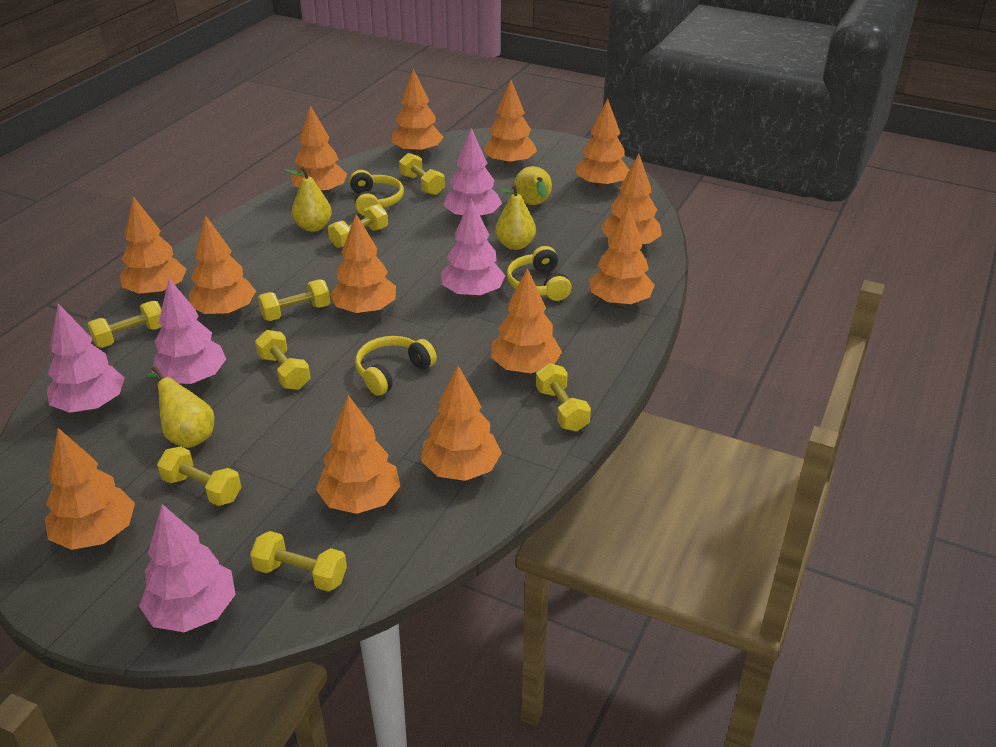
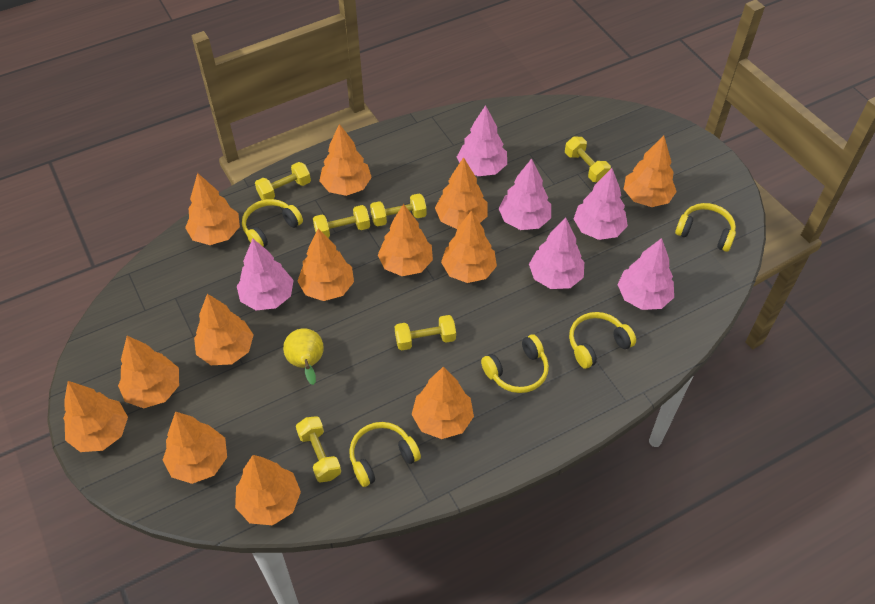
pink tree: 5 -> 6
yellow dumbbell: 8 -> 6
yellow headphones: 3 -> 5
yellow pear: 4 -> 1

